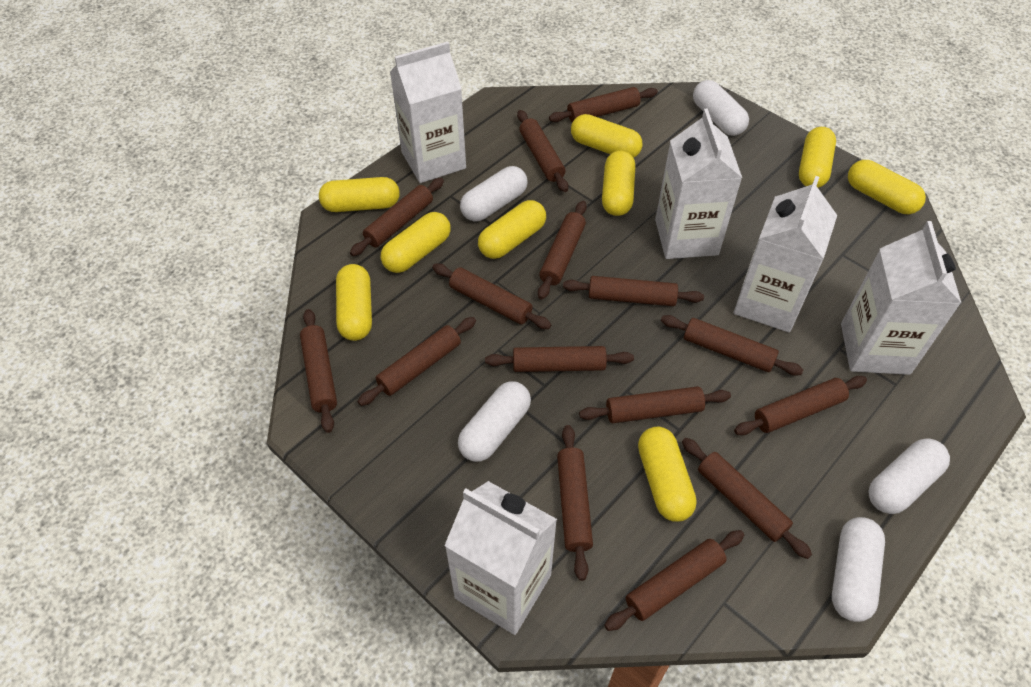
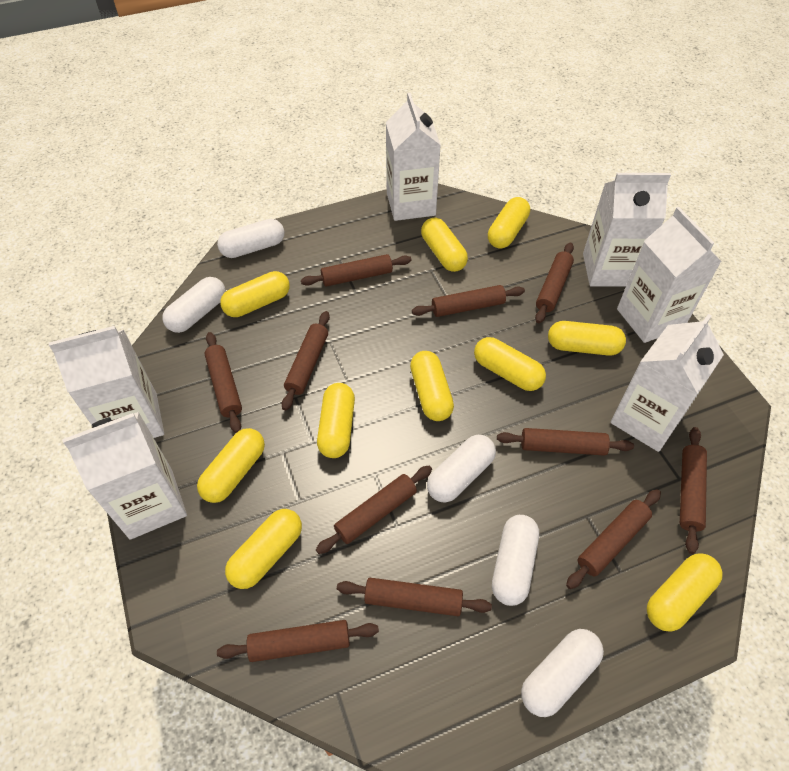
brown rolling pin: 15 -> 11
white carton: 5 -> 6
yellow capsule: 9 -> 10

